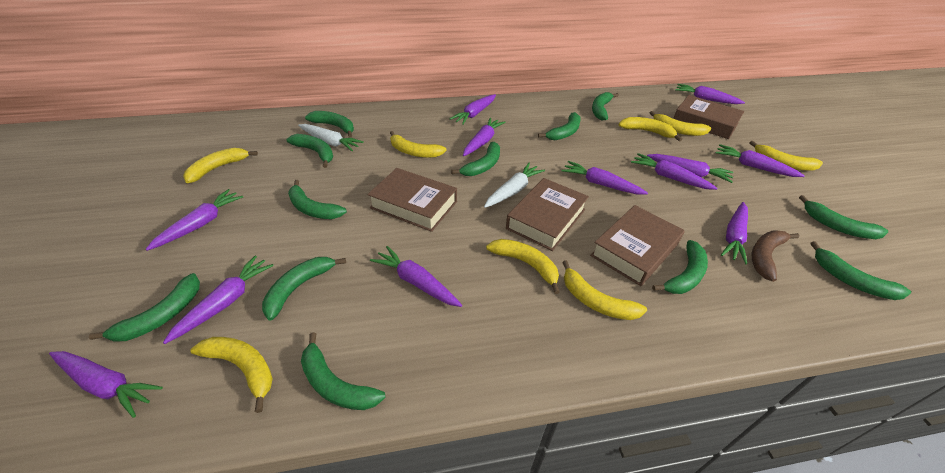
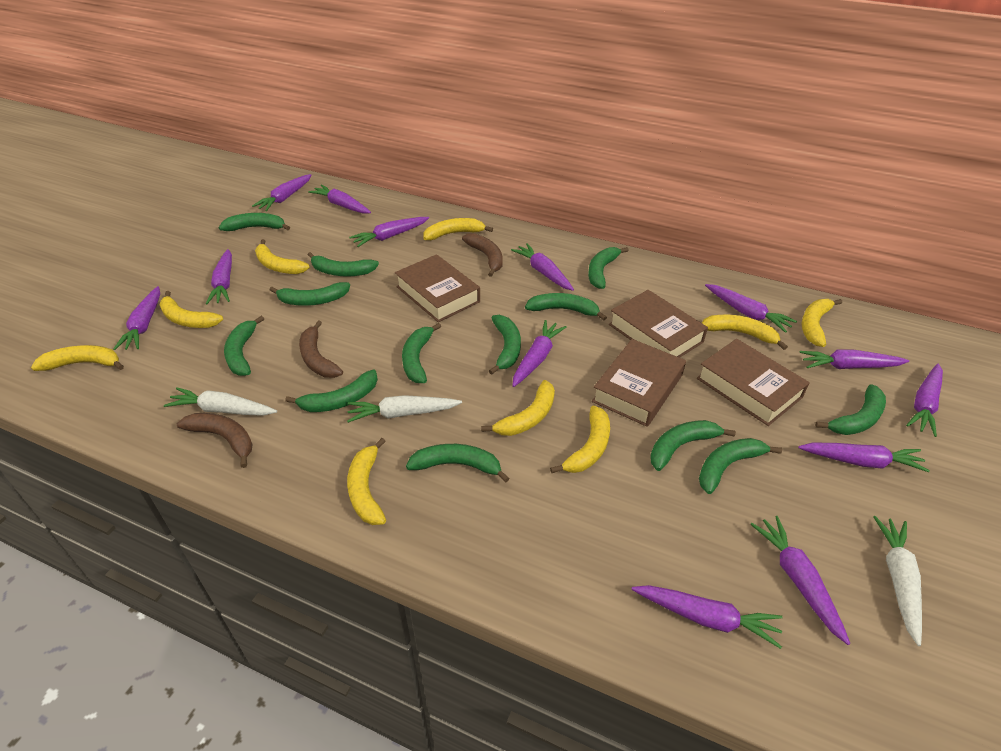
brown banana: 1 -> 3
green banana: 12 -> 13
purple carrot: 12 -> 13
white carrot: 2 -> 3
yellow banana: 8 -> 9

